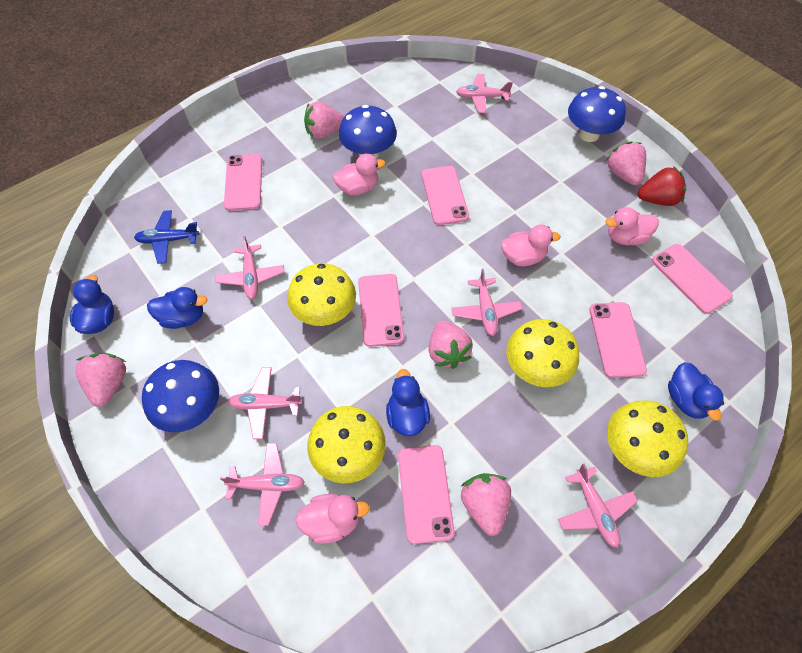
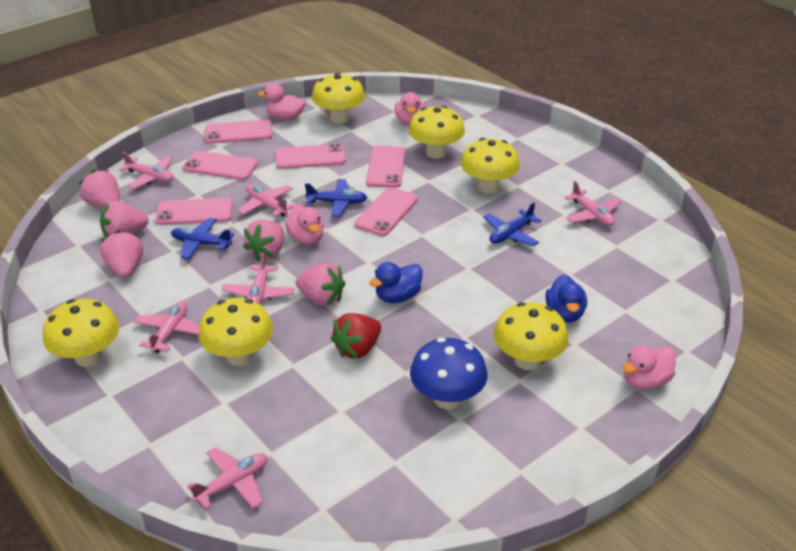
blue duck: 4 -> 2
blue mushroom: 3 -> 1
blue plane: 1 -> 3
yellow mushroom: 4 -> 6

